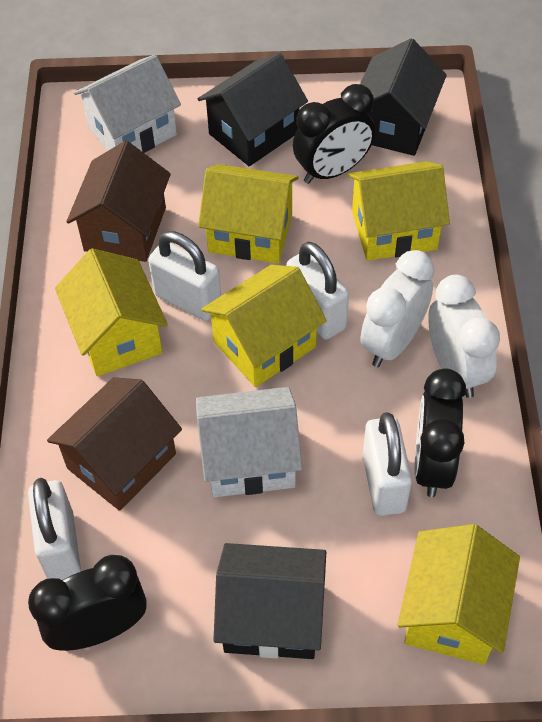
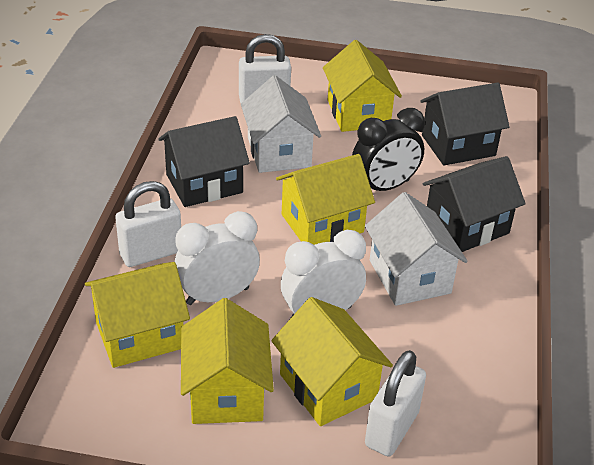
black clock: 3 -> 1
brown house: 2 -> 0
white padlock: 4 -> 3

